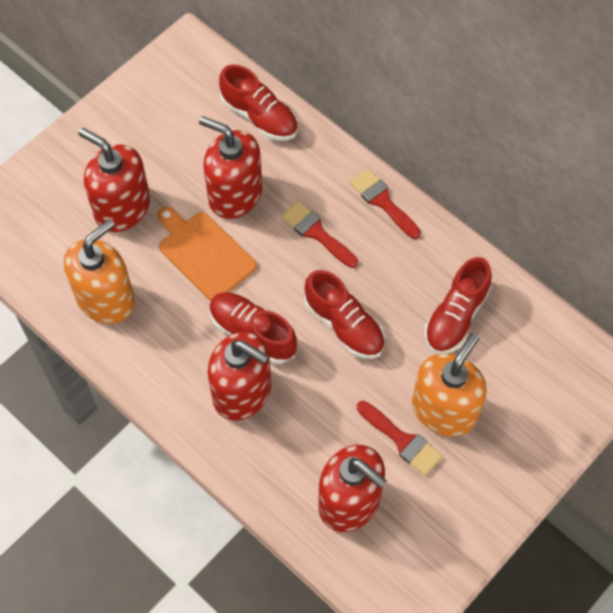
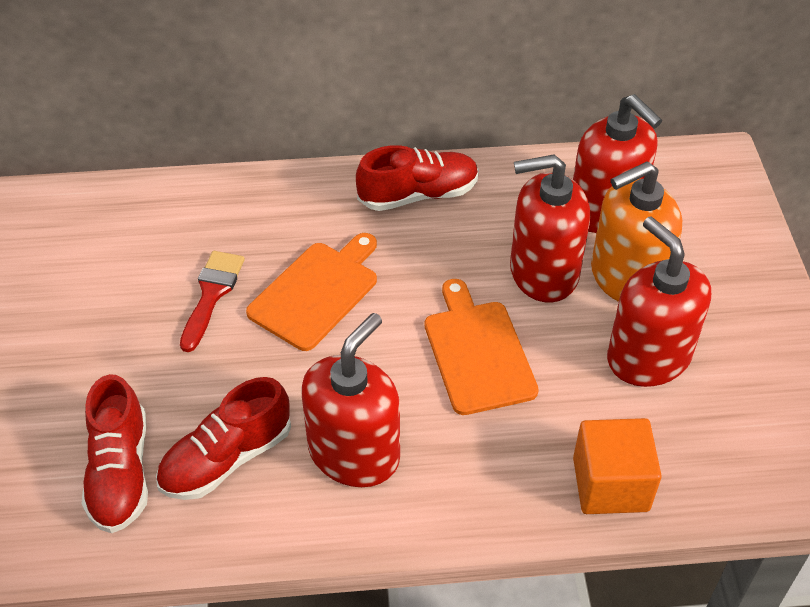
orange cube: 0 -> 1
orange cutting board: 1 -> 2
orange soap dispenser: 2 -> 1
red brush: 3 -> 1
red shoe: 4 -> 3

